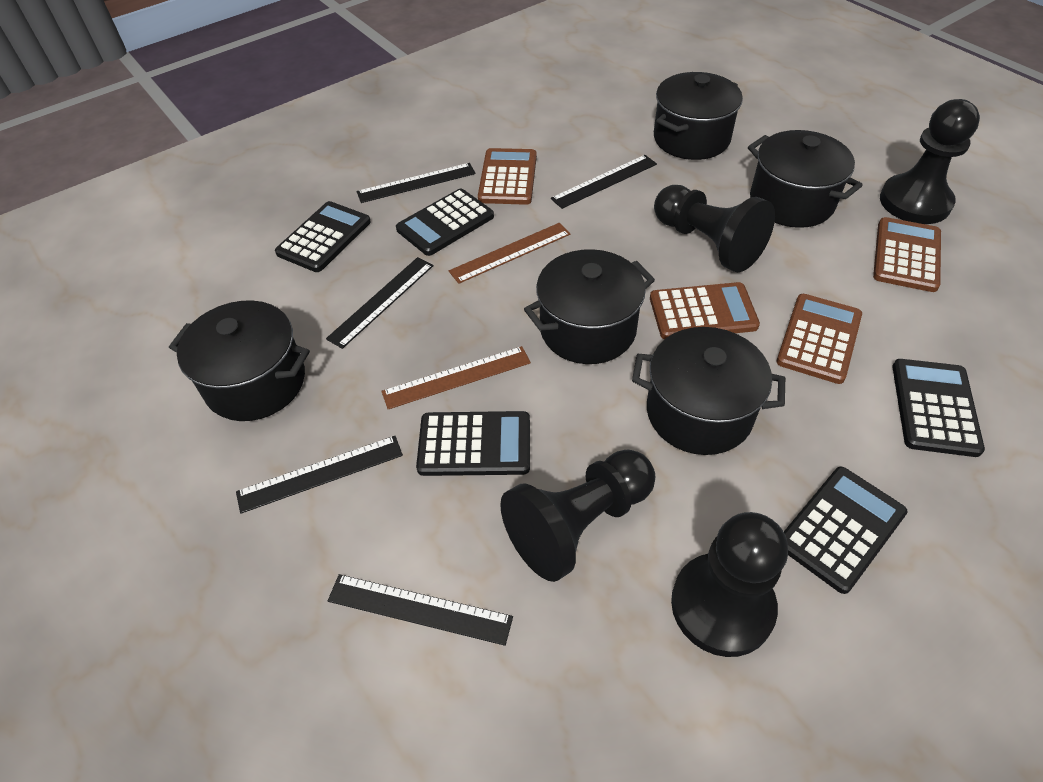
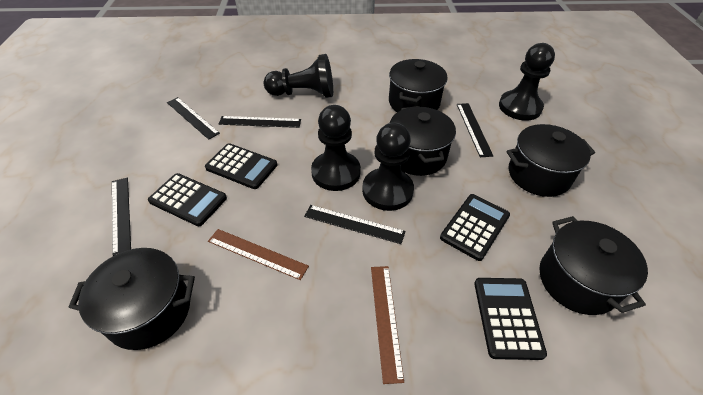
black calculator: 5 -> 4
brown calculator: 4 -> 0

